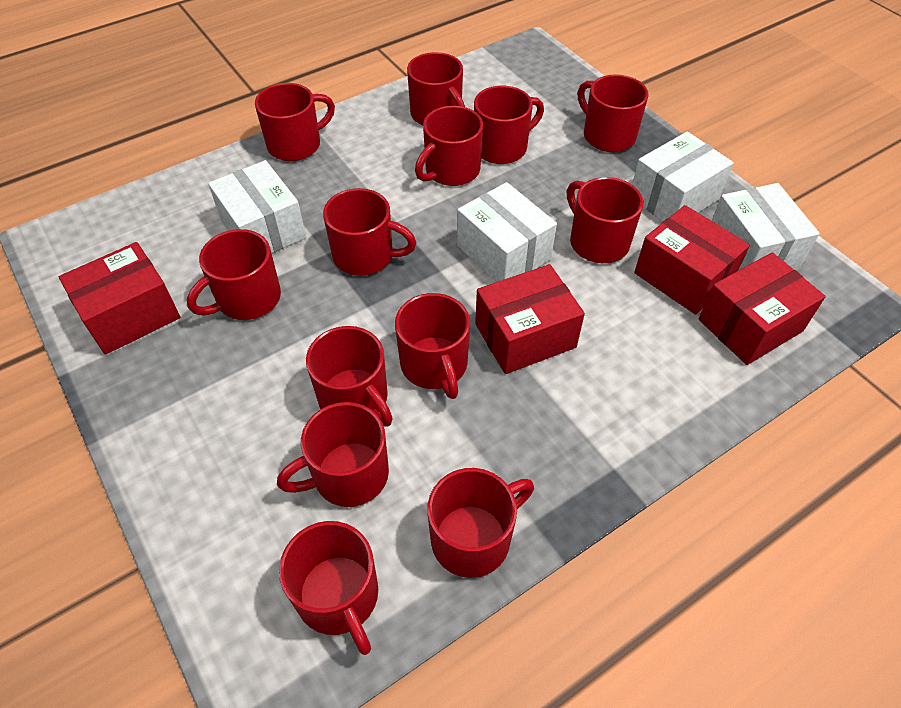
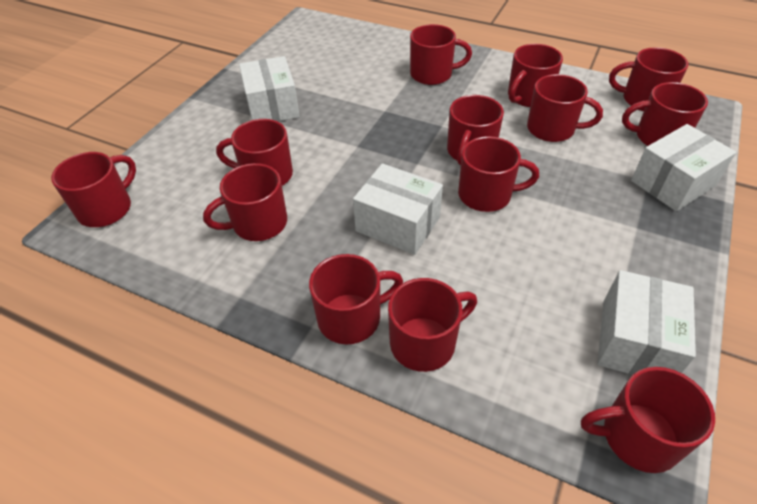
red box: 4 -> 0

